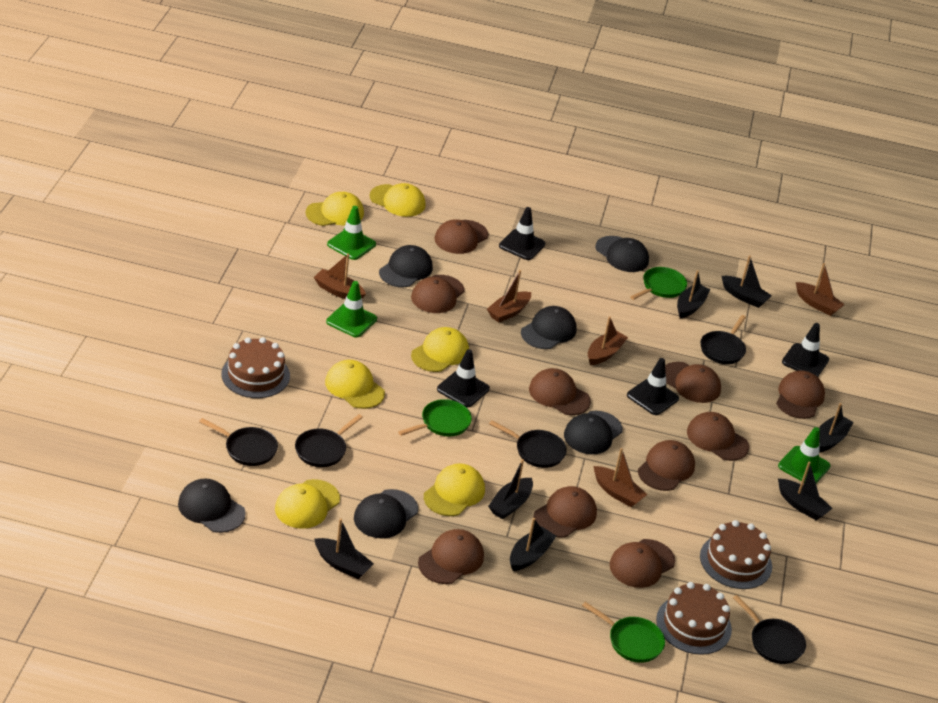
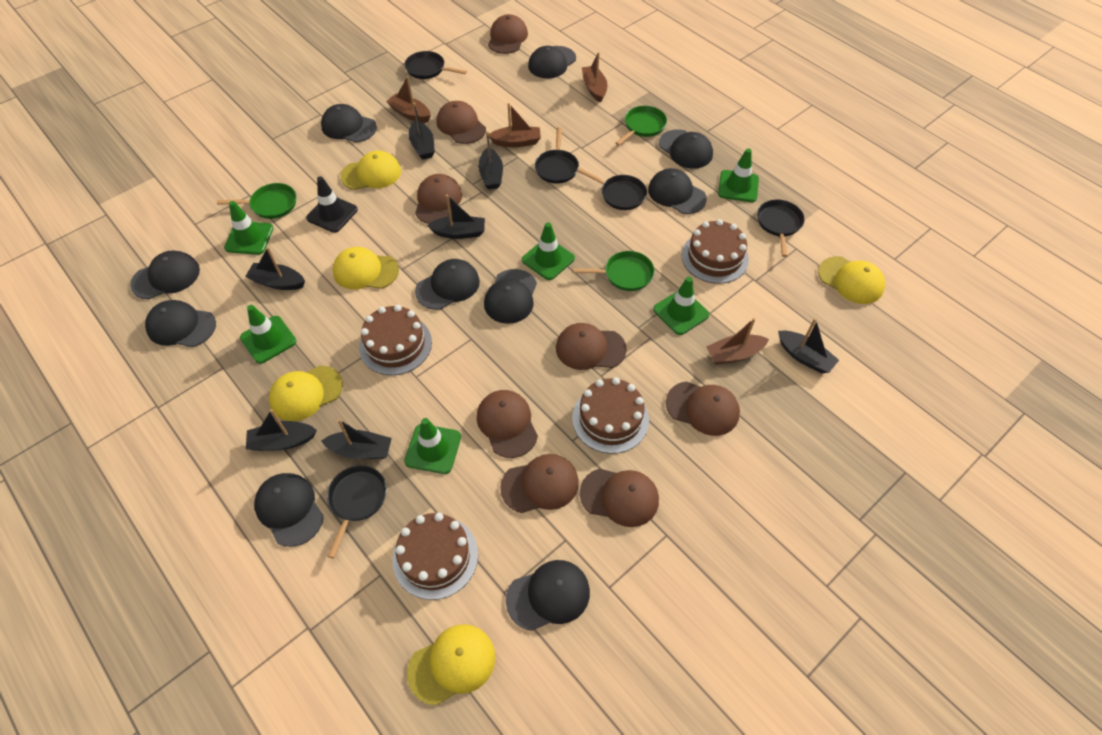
black cap: 6 -> 10
black traffic cone: 4 -> 1
brown boat: 5 -> 4
brown cake: 3 -> 4
brown cap: 10 -> 8
green traffic cone: 3 -> 6
yellow cap: 6 -> 5

